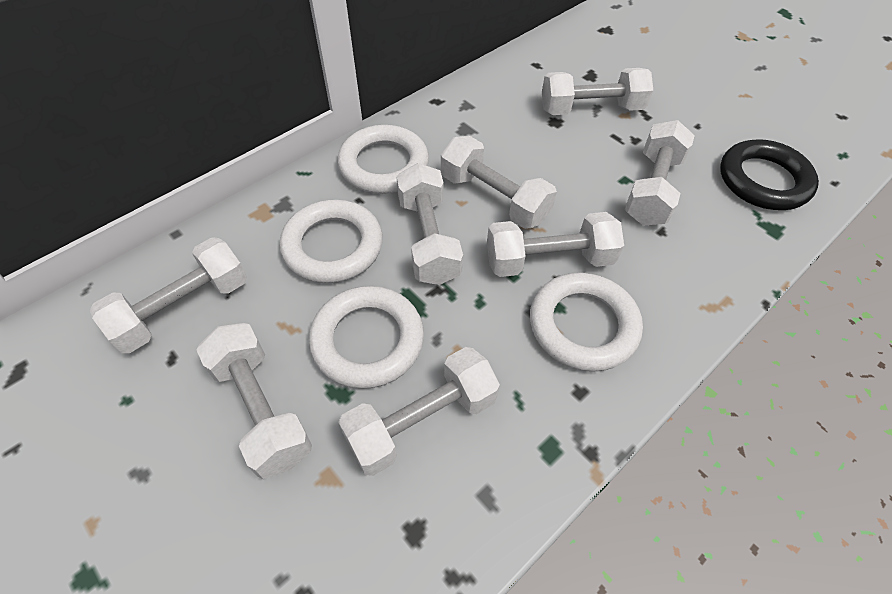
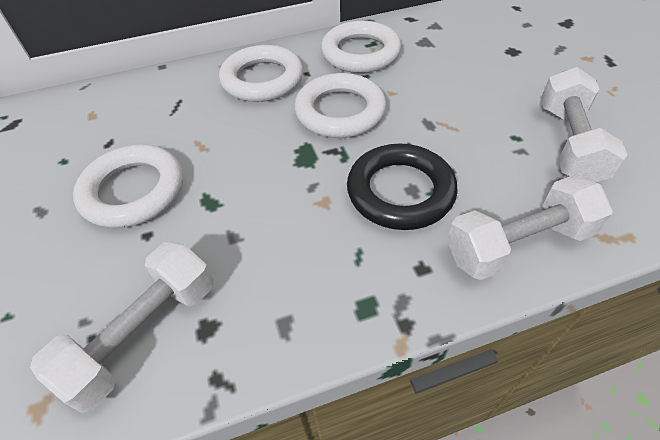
white dumbbell: 8 -> 3

